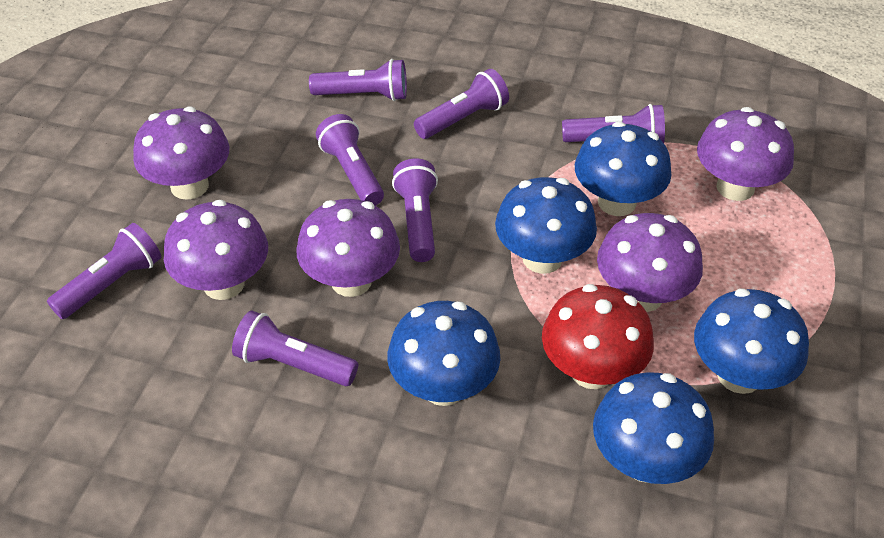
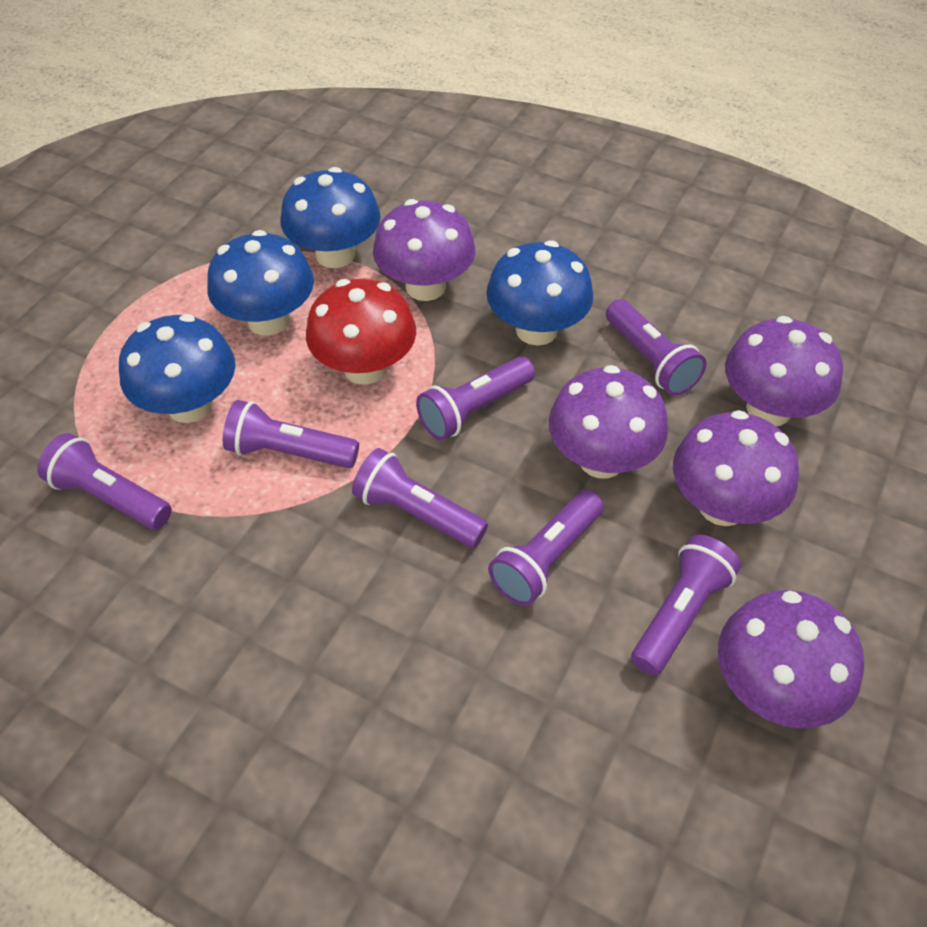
blue mushroom: 5 -> 4

